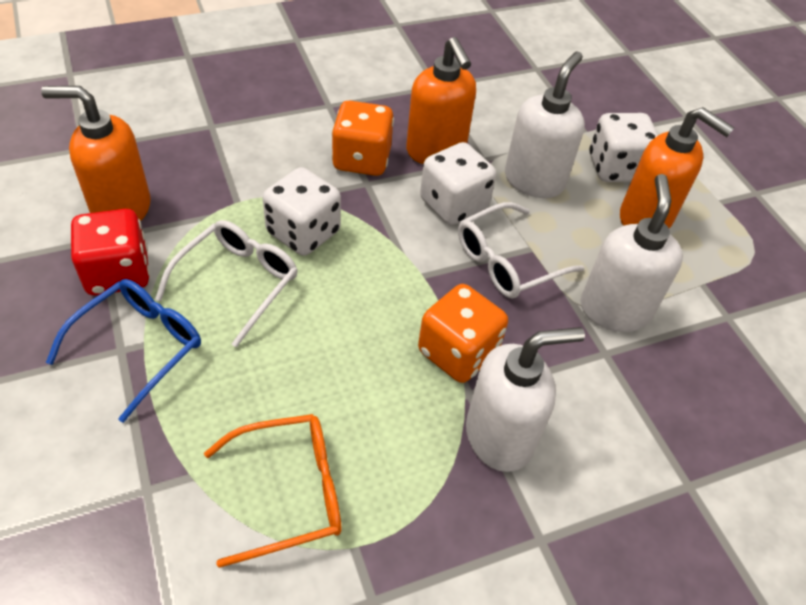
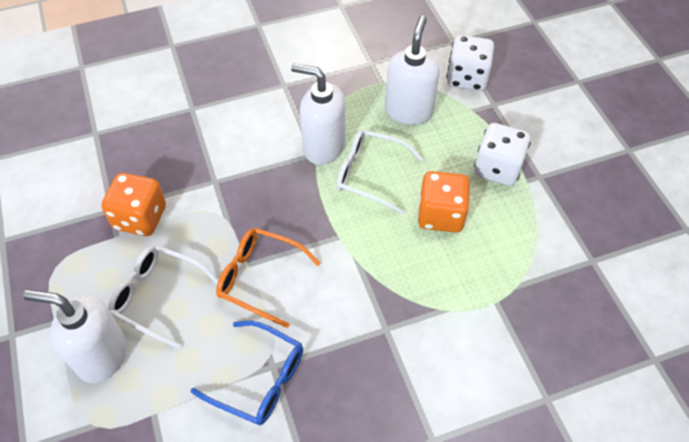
orange soap dispenser: 3 -> 0
red dice: 1 -> 0
white dice: 3 -> 2

